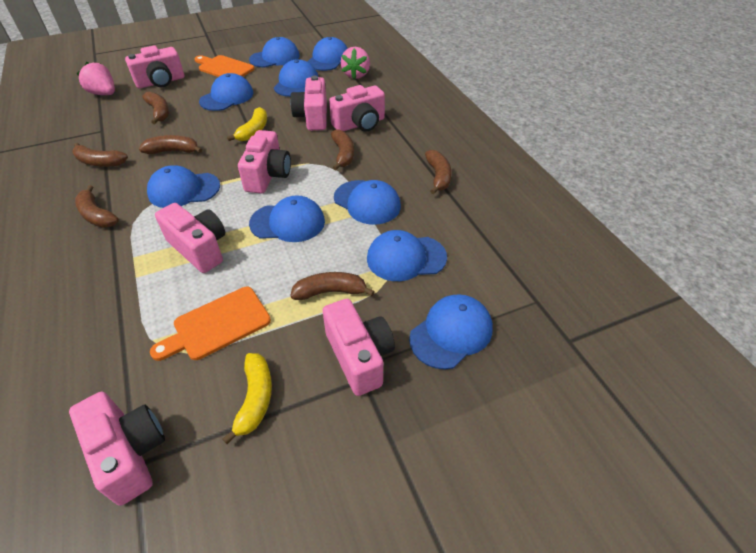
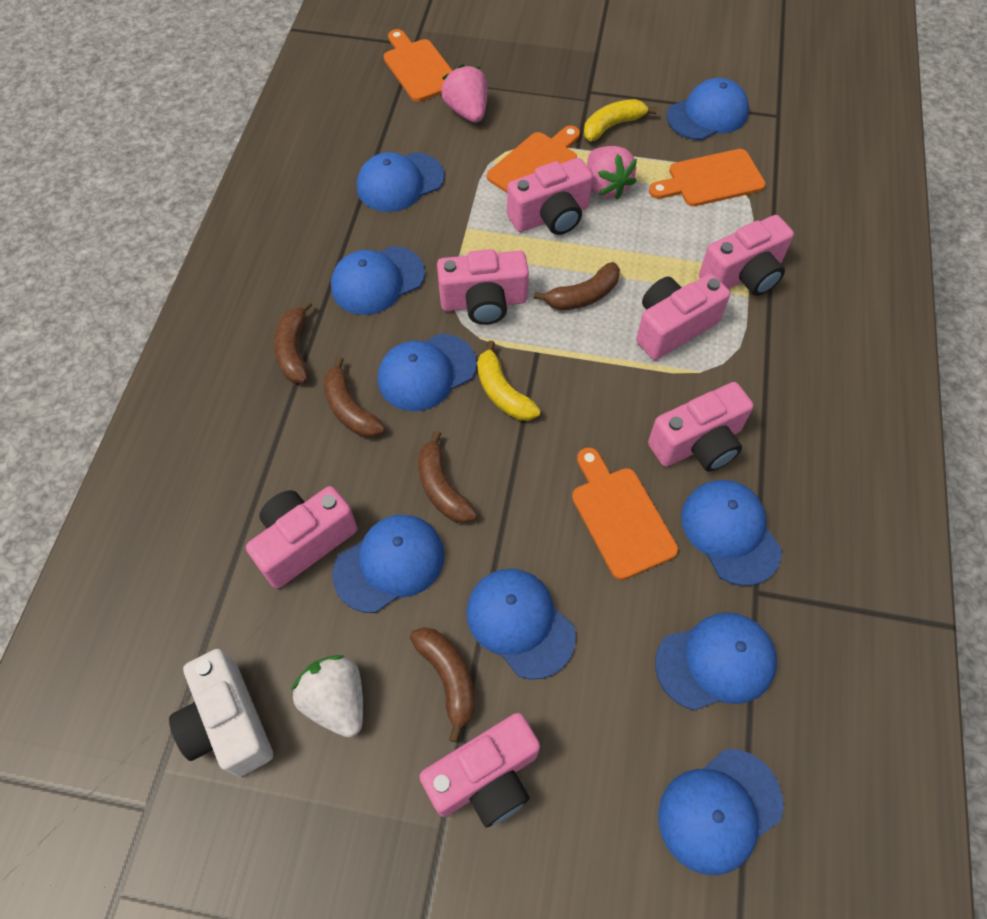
brown banana: 7 -> 5
orange cutting board: 2 -> 4
white camera: 0 -> 1
white strawberry: 0 -> 1

